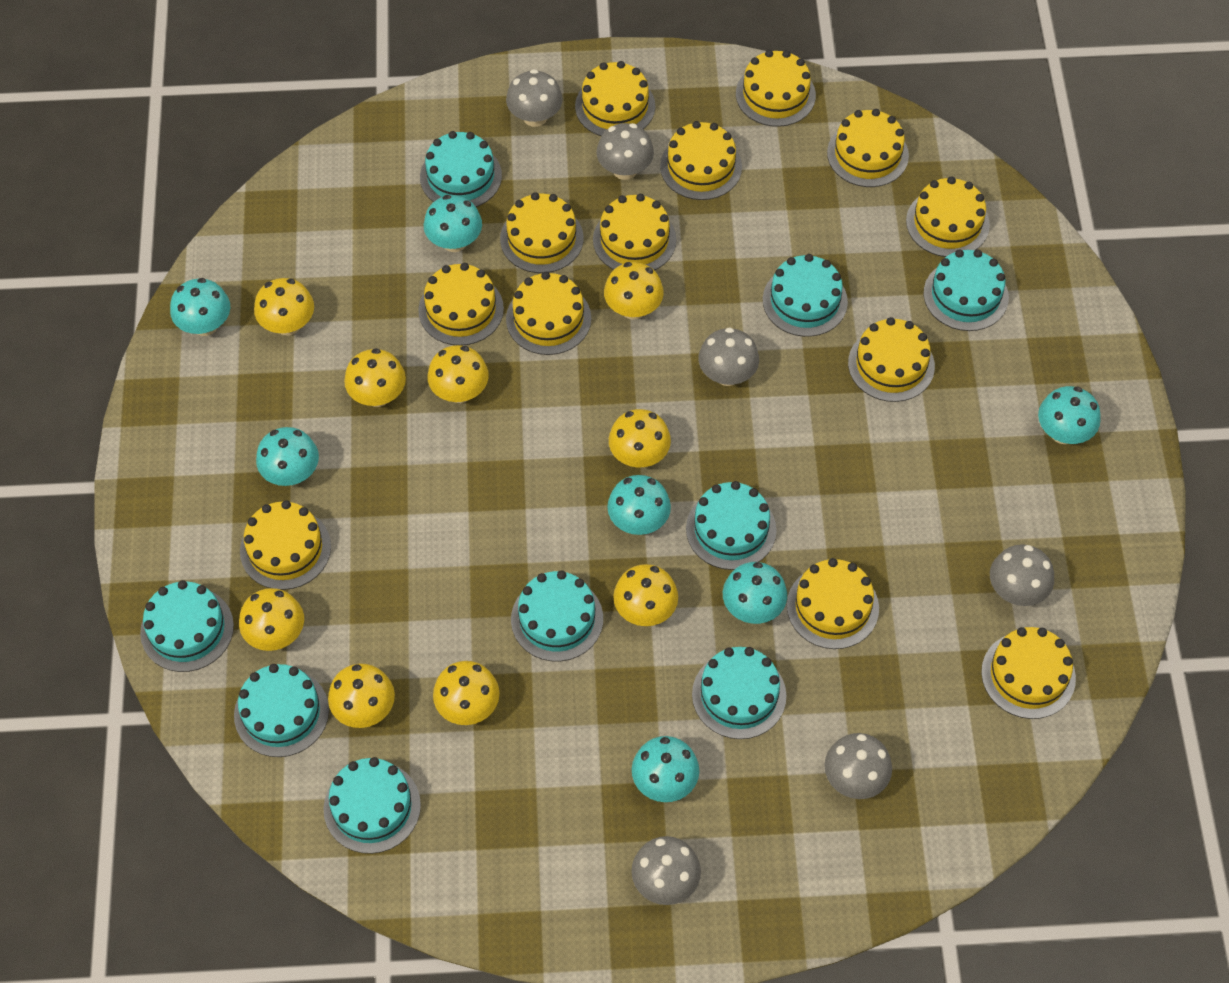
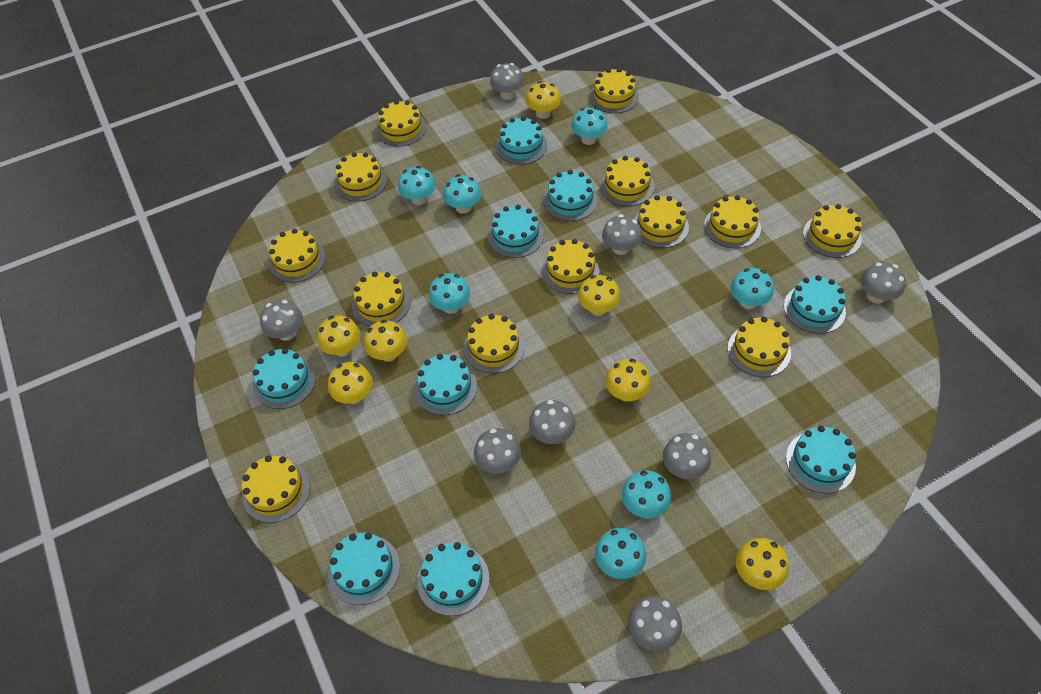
grey mushroom: 6 -> 8
yellow mushroom: 9 -> 7

